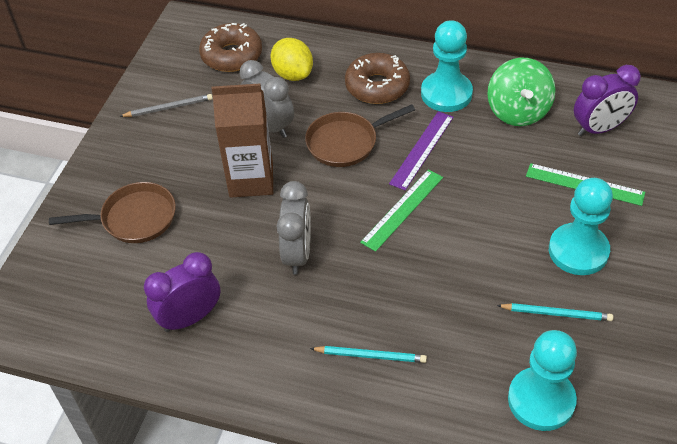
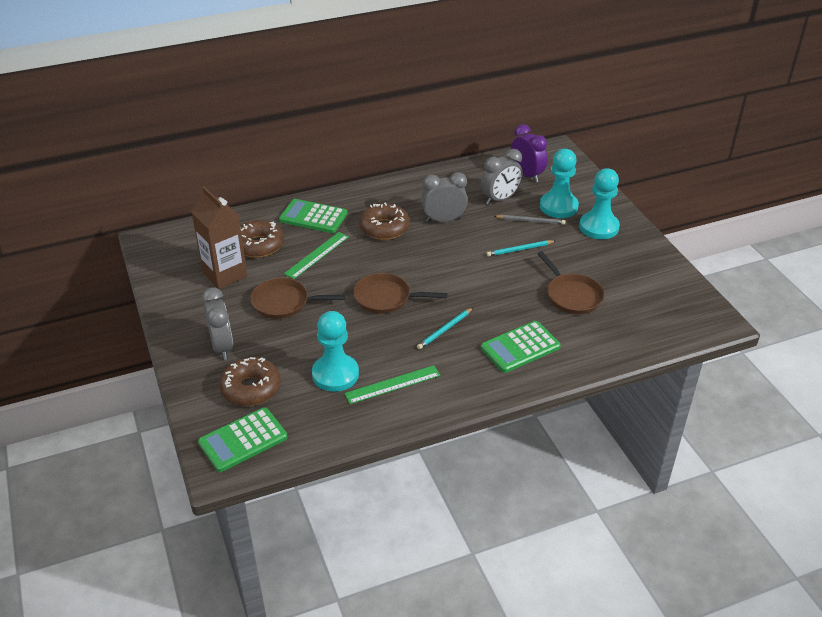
brown donut: 2 -> 3
brown pan: 2 -> 3
green calculator: 0 -> 3
green spinning top: 1 -> 0
grey clock: 2 -> 3
purple clock: 2 -> 1
purple ruler: 1 -> 0
yellow lemon: 1 -> 0

